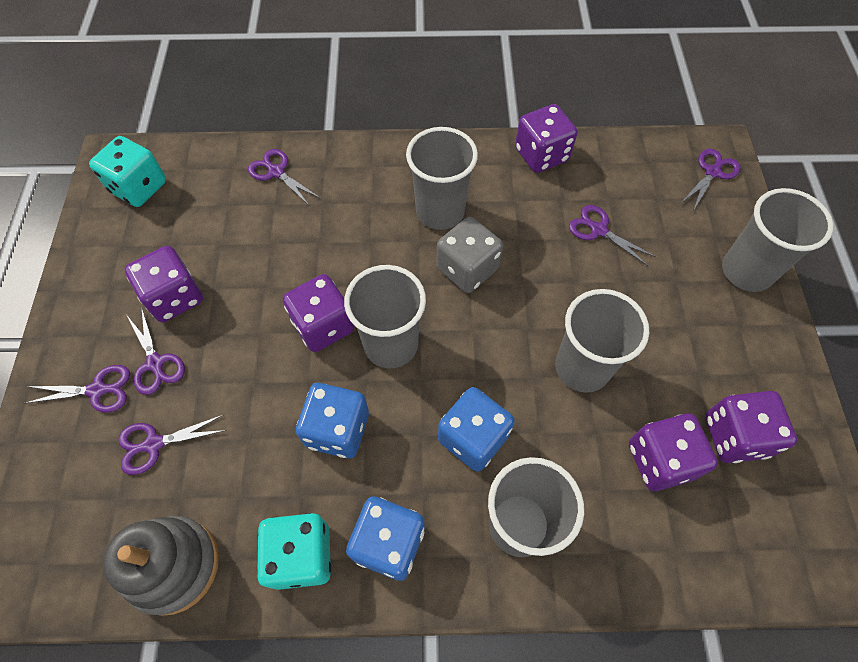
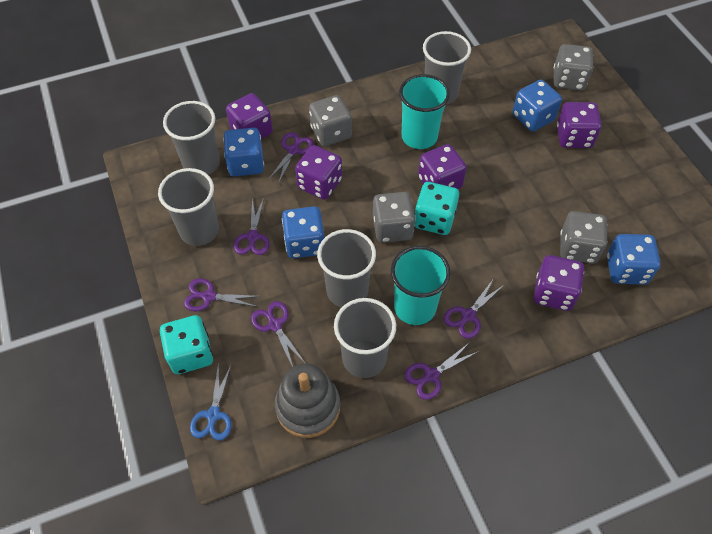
blue dice: 3 -> 4
blue scissors: 0 -> 1
grey dice: 1 -> 4
turquoise cup: 0 -> 2

